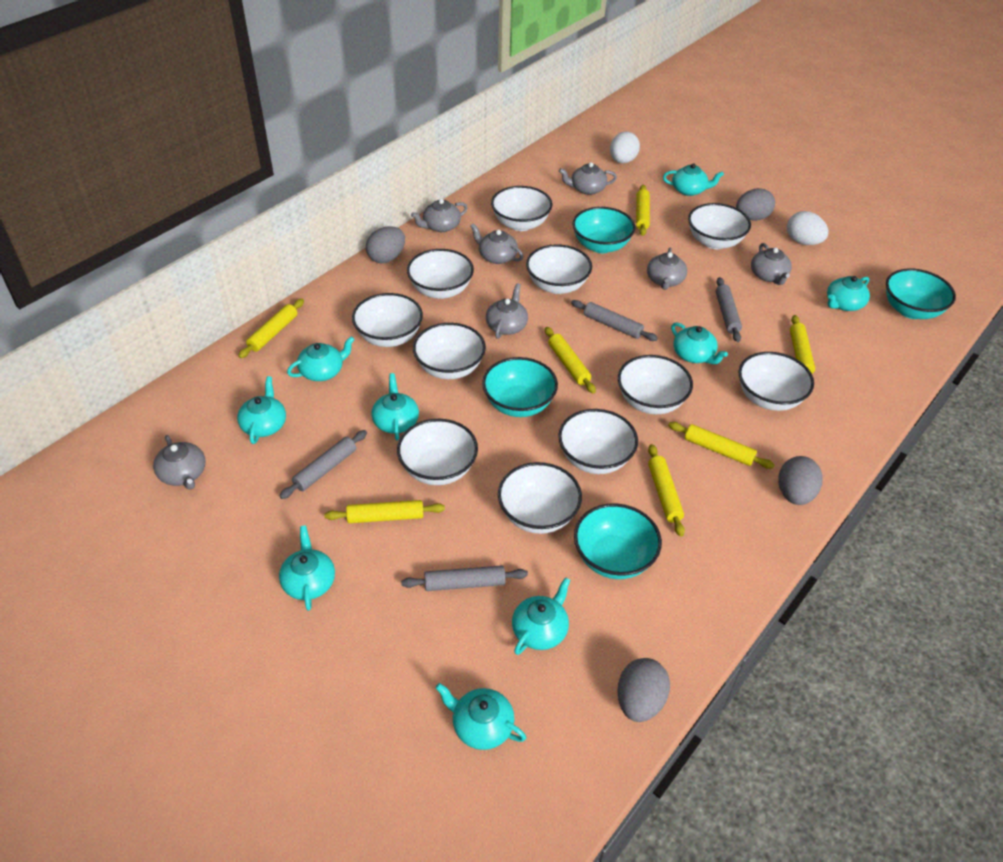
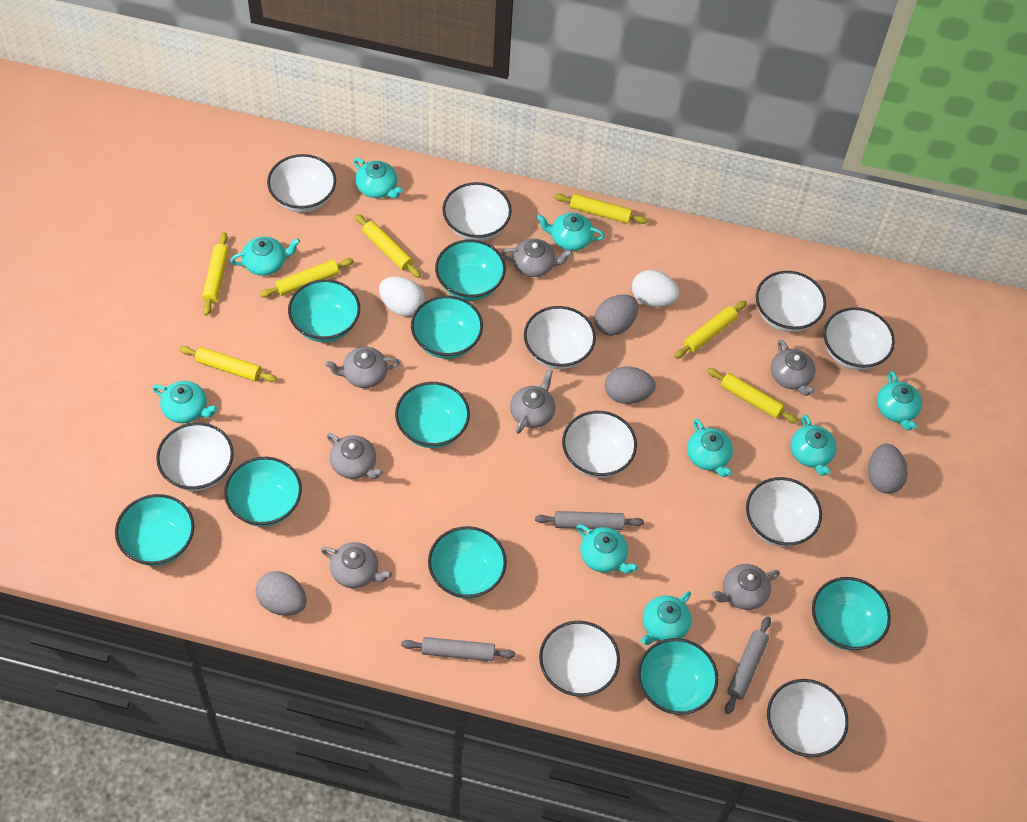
grey rolling pin: 4 -> 3
turquoise bowl: 4 -> 9
white bowl: 11 -> 10

